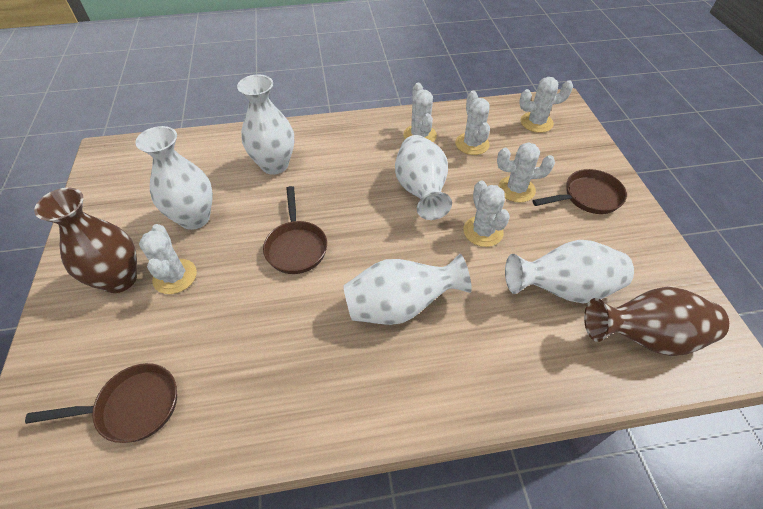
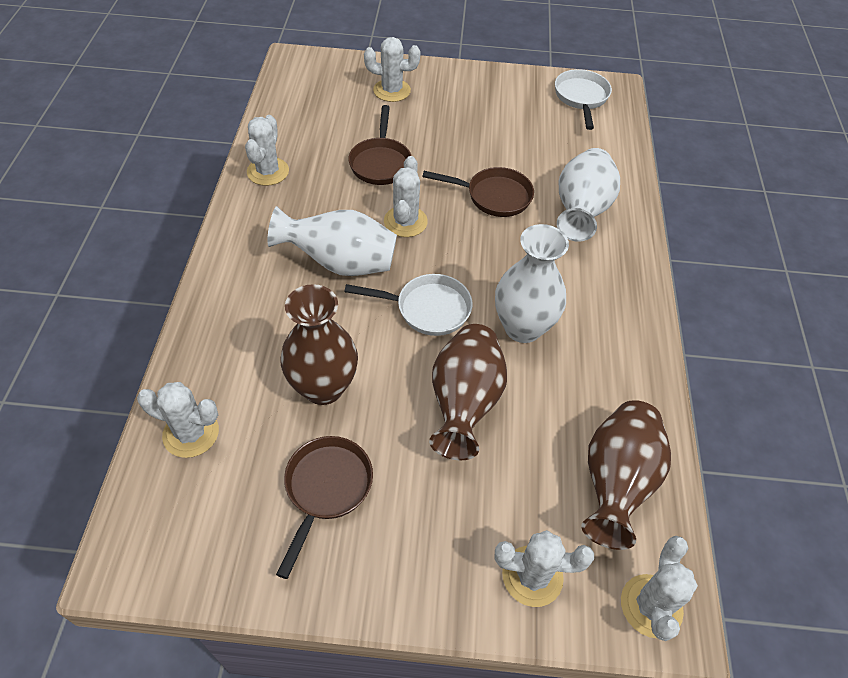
brown vase: 2 -> 3
white pan: 0 -> 2
white vase: 5 -> 3

